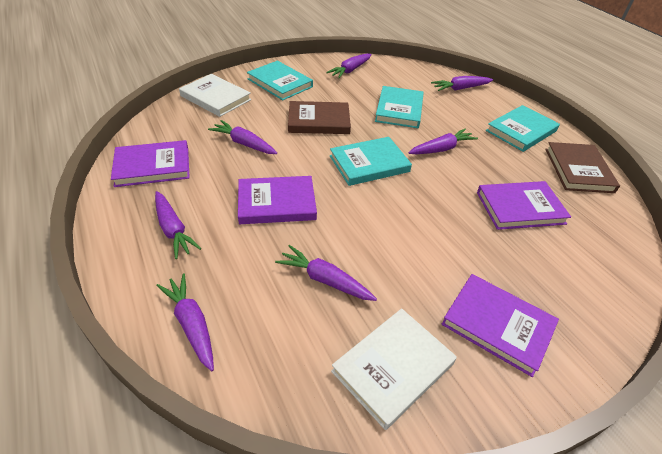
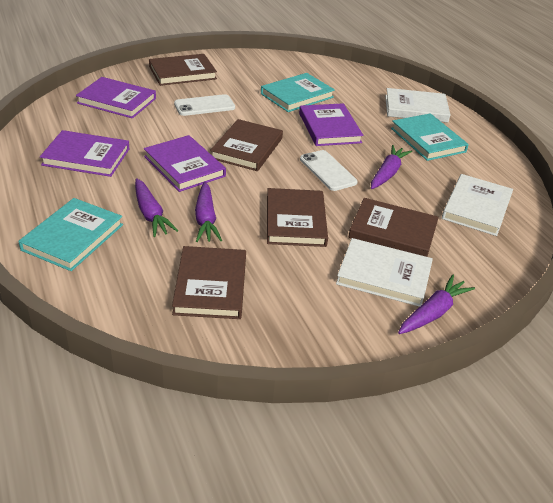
brown book: 2 -> 5
purple carrot: 7 -> 4
turquoise book: 4 -> 3
white book: 2 -> 3
white phone: 0 -> 2

